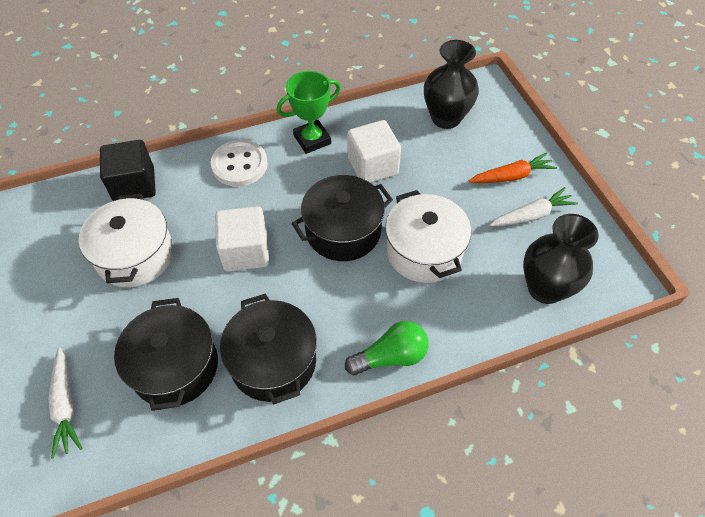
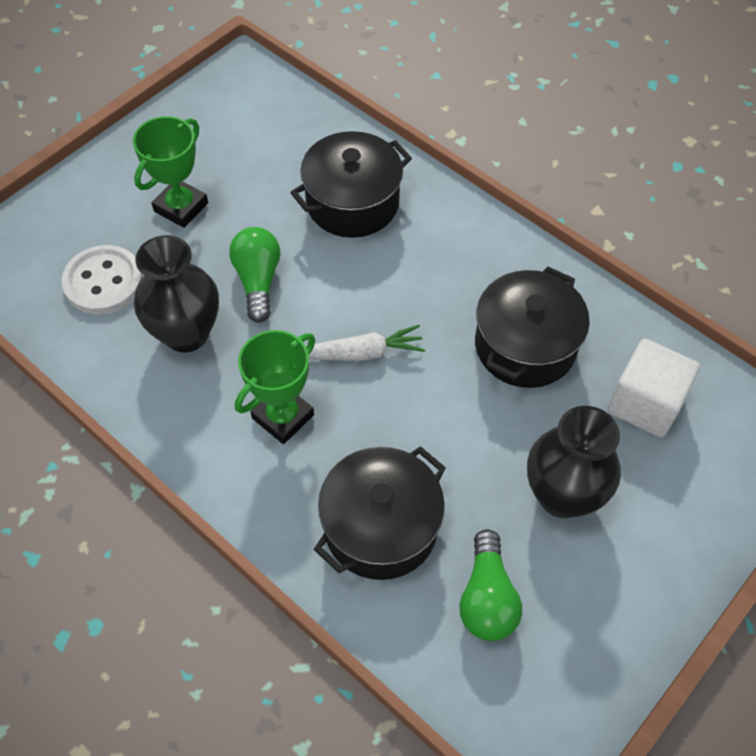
black cube: 1 -> 0
green light bulb: 1 -> 2
green trophy: 1 -> 2
orange carrot: 1 -> 0
white carrot: 2 -> 1
white cube: 2 -> 1
white pot: 2 -> 0

